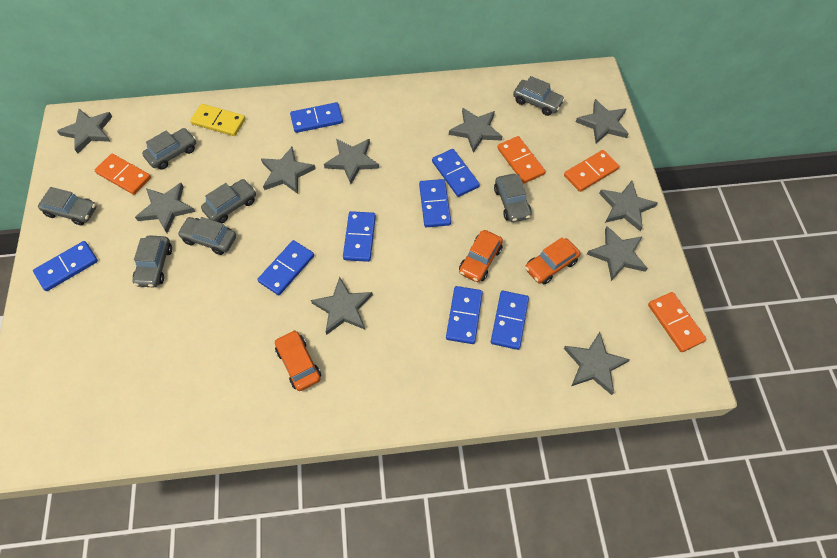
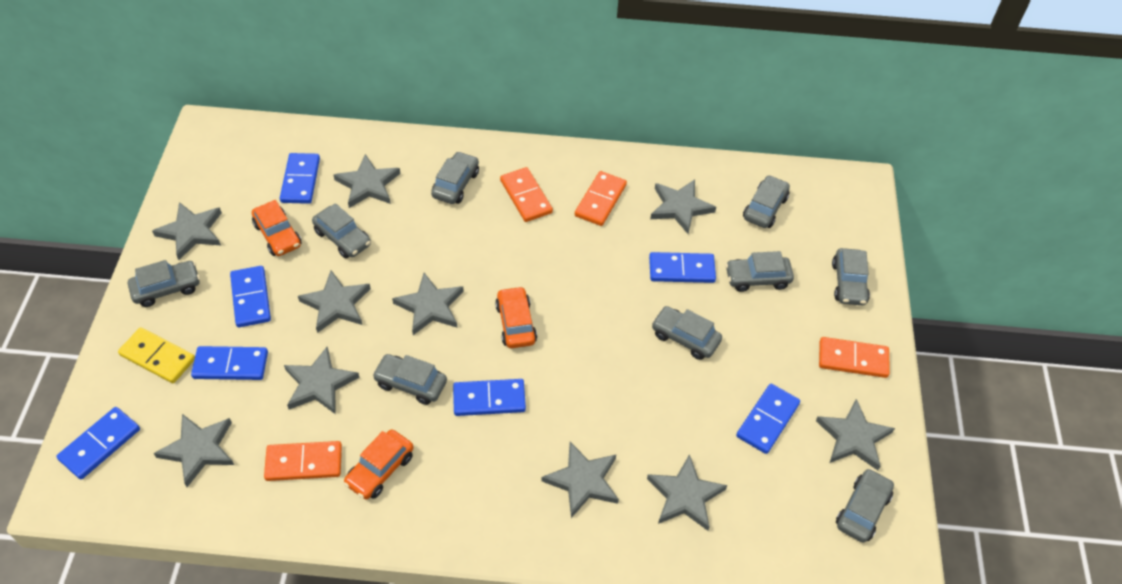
blue domino: 8 -> 7
grey car: 7 -> 9

